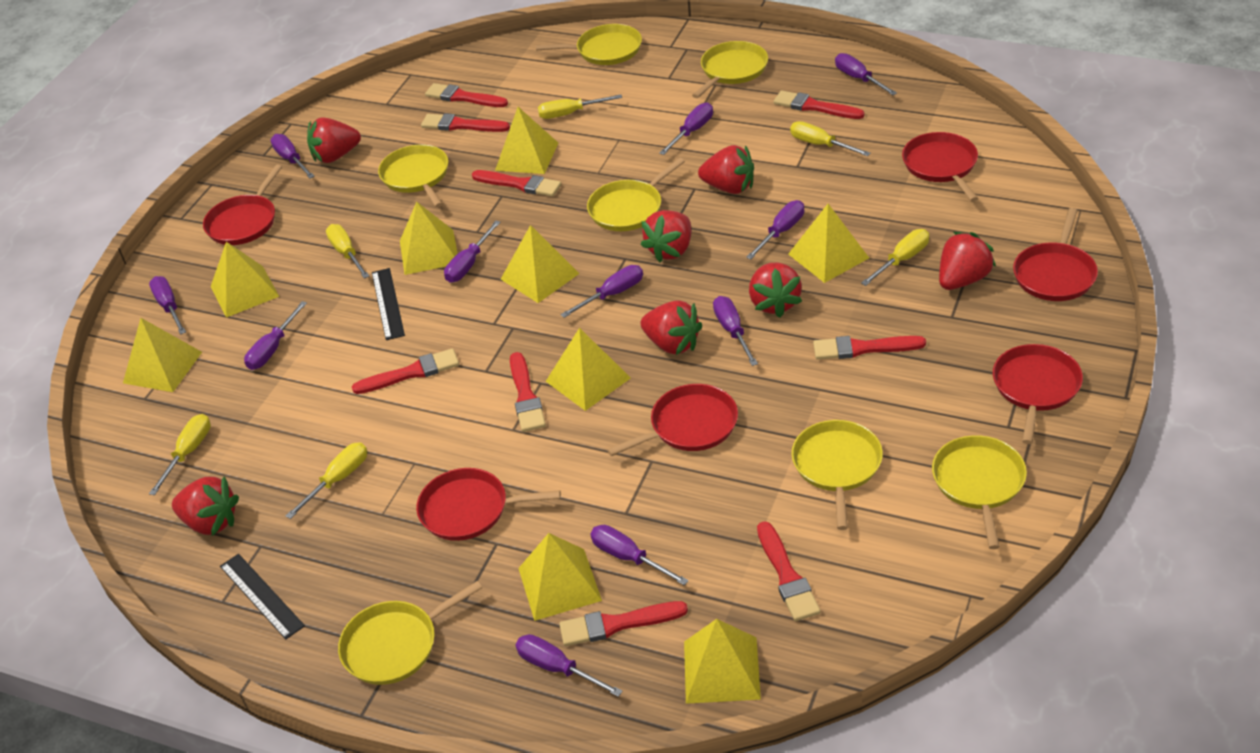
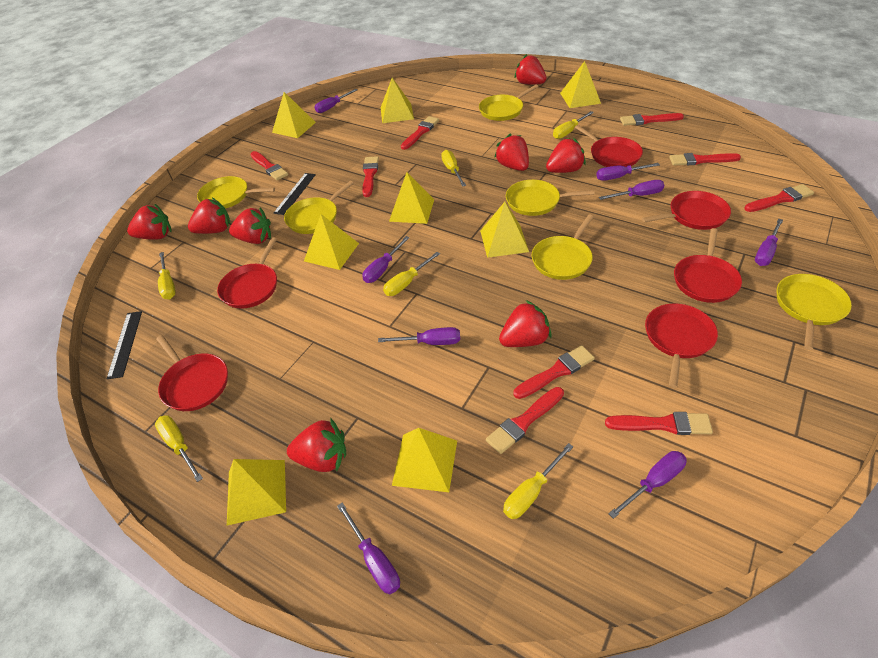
purple screwdriver: 11 -> 8
red strawberry: 7 -> 8
yellow pan: 7 -> 6
yellow pyramid: 9 -> 8

